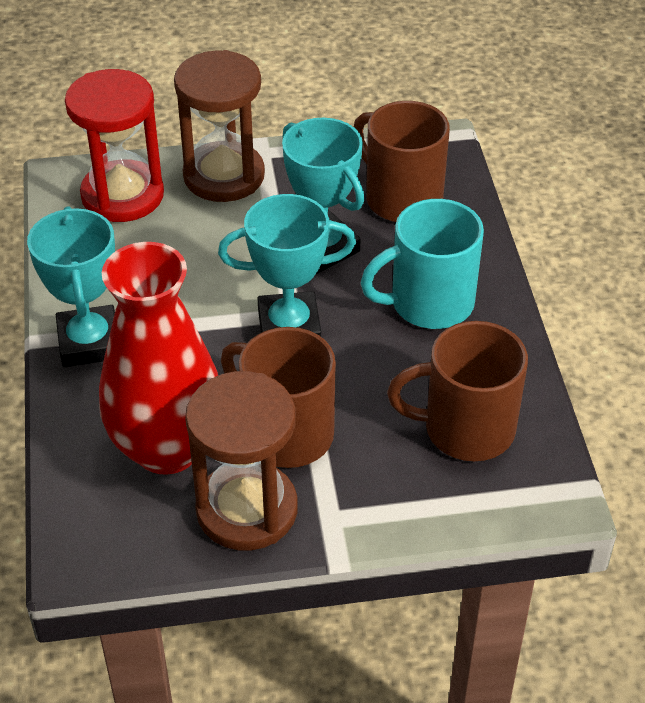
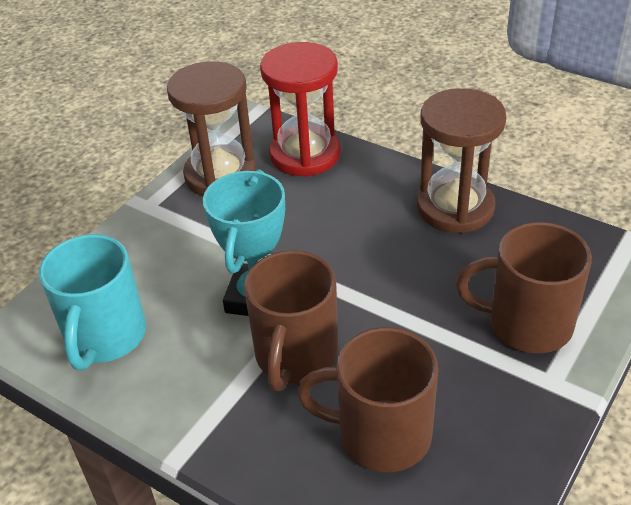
red vase: 1 -> 0
turquoise trophy: 3 -> 1

